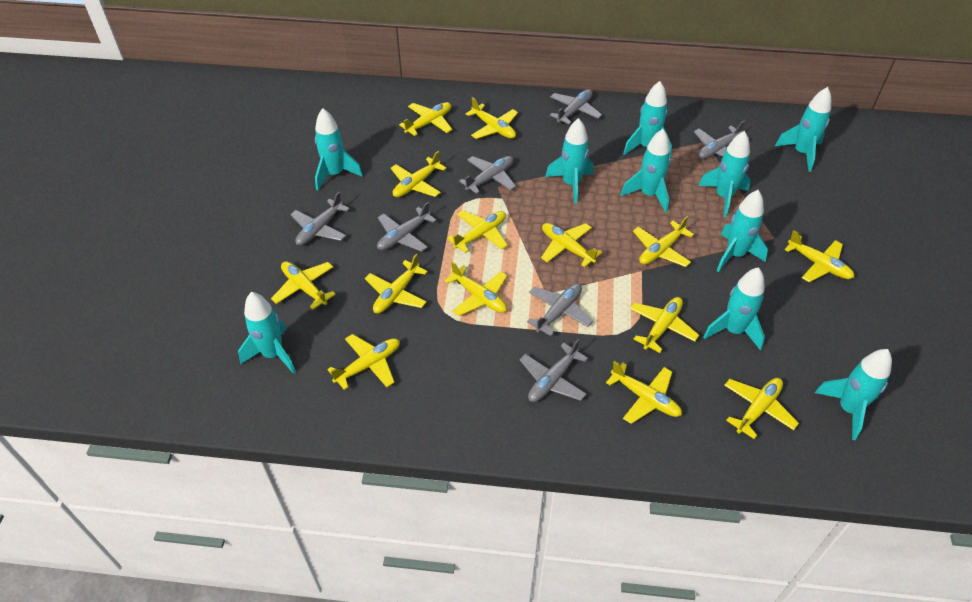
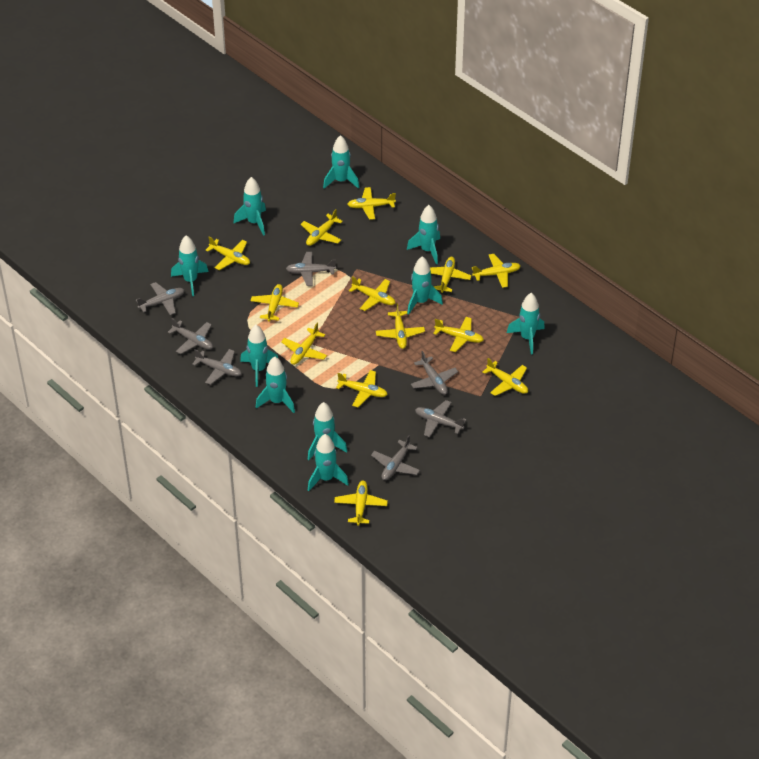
yellow plane: 14 -> 13

